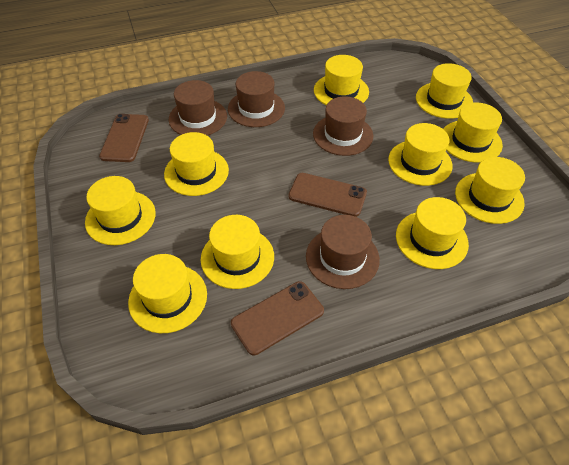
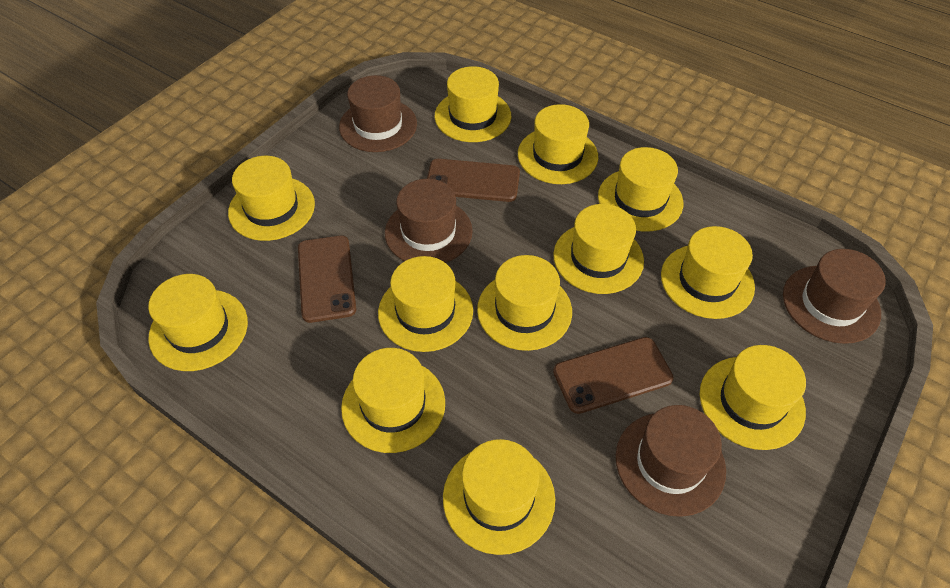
yellow hat: 10 -> 12

